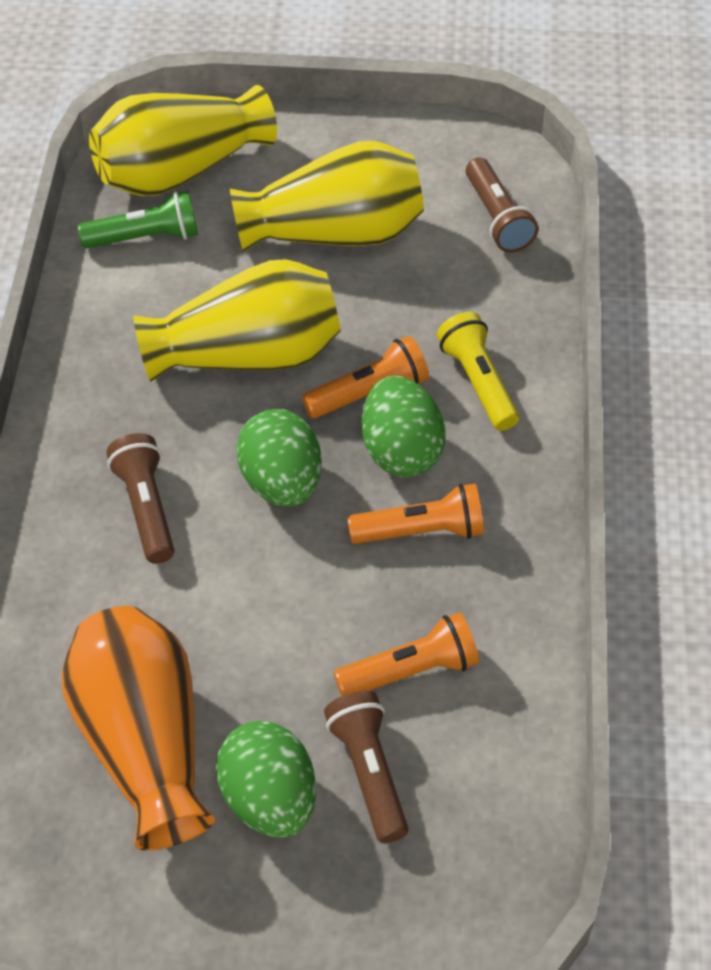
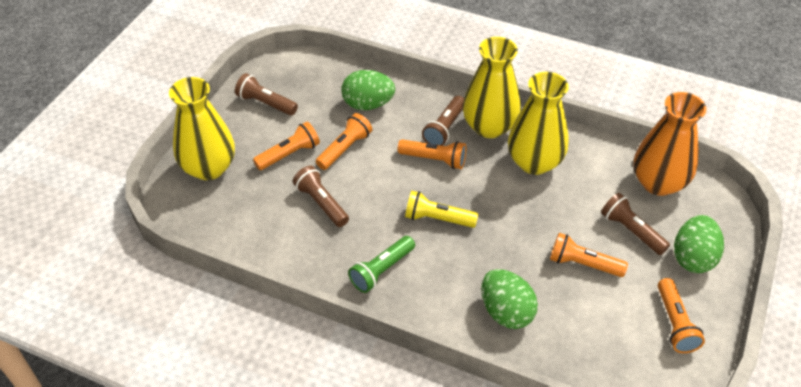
brown flashlight: 3 -> 4
orange flashlight: 3 -> 5

